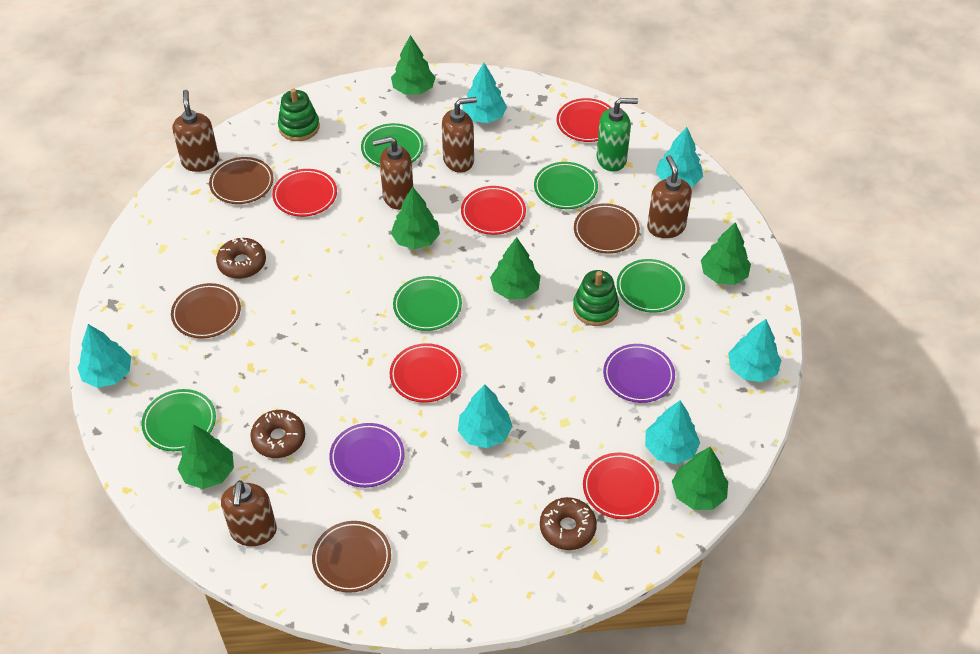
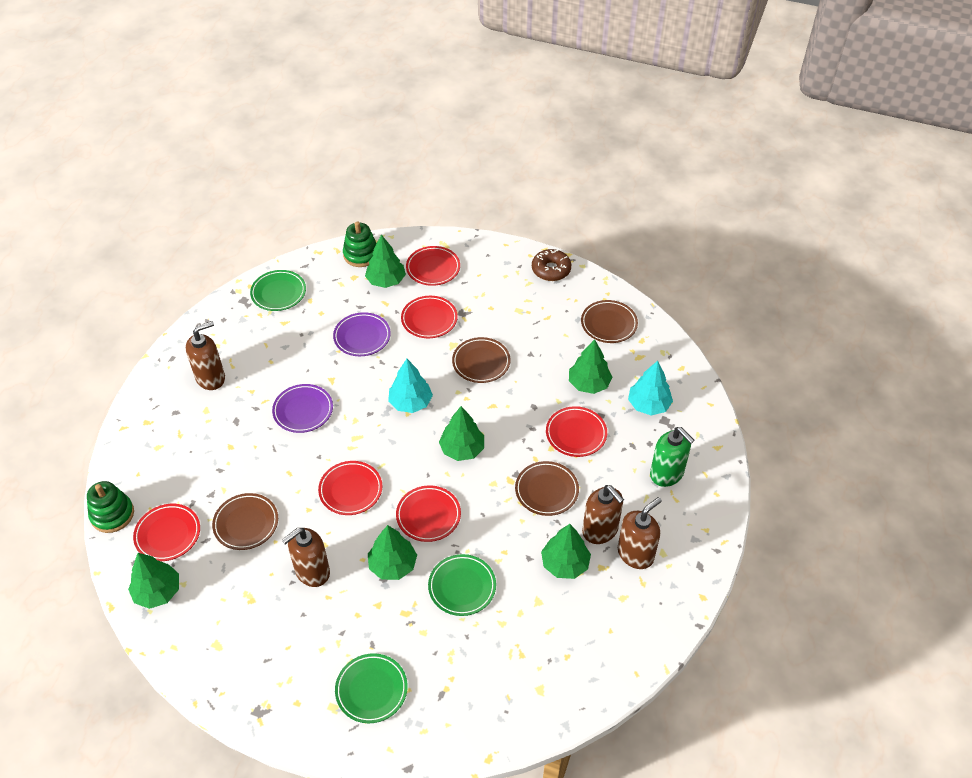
brown donut: 3 -> 1
brown soap dispenser: 5 -> 4
green plate: 5 -> 3
red plate: 5 -> 6
turquoise tree: 6 -> 2

